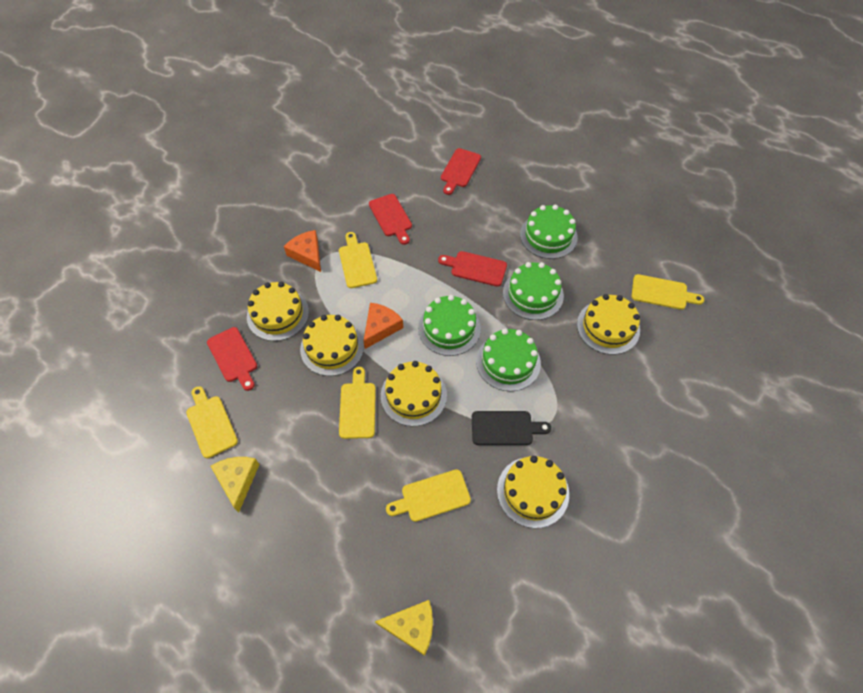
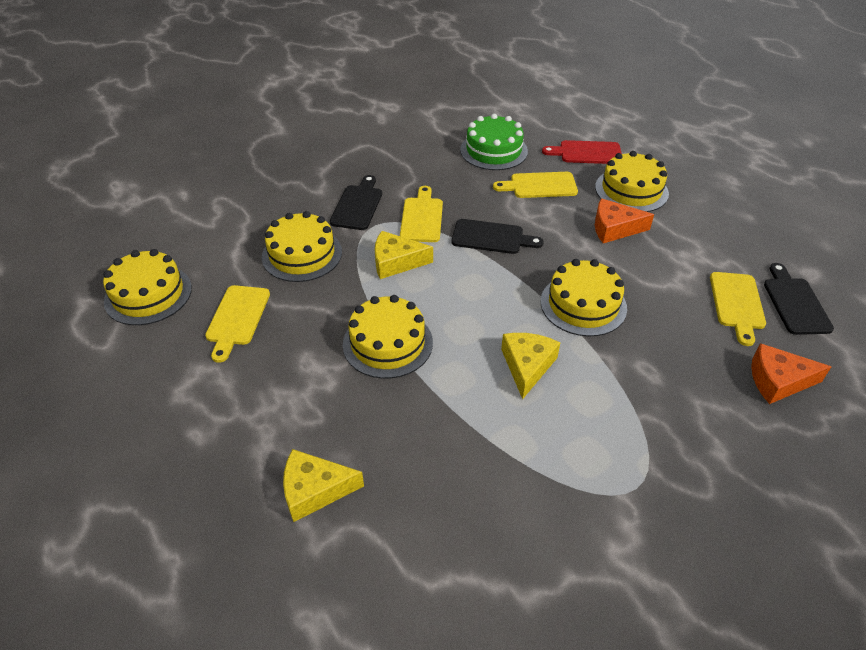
black cutting board: 1 -> 3
green cake: 4 -> 1
red cutting board: 4 -> 1
yellow cheese: 2 -> 3
yellow cutting board: 5 -> 4

